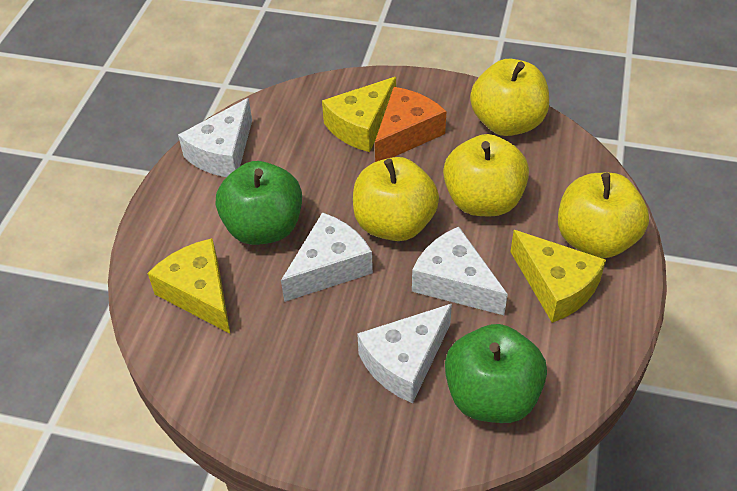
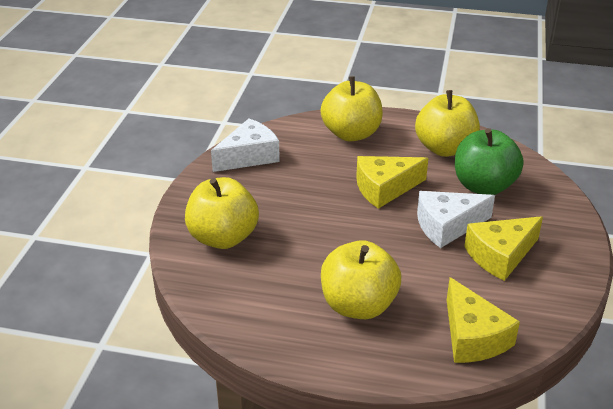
green apple: 2 -> 1
orange cheese: 1 -> 0
white cheese: 4 -> 2

